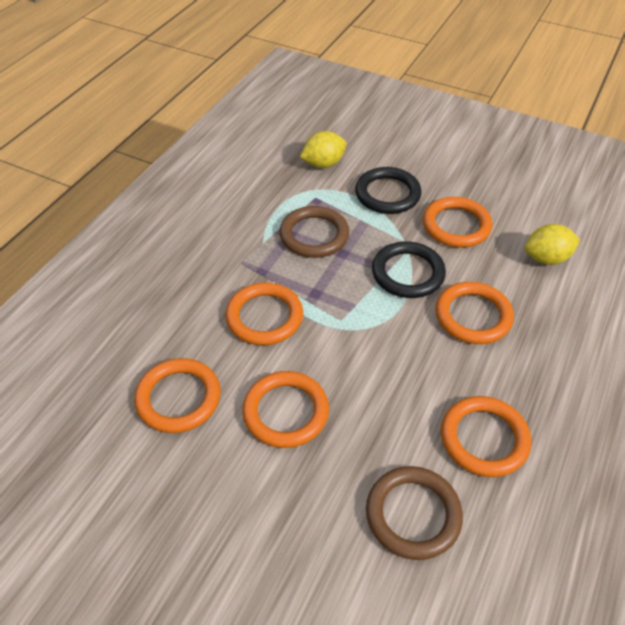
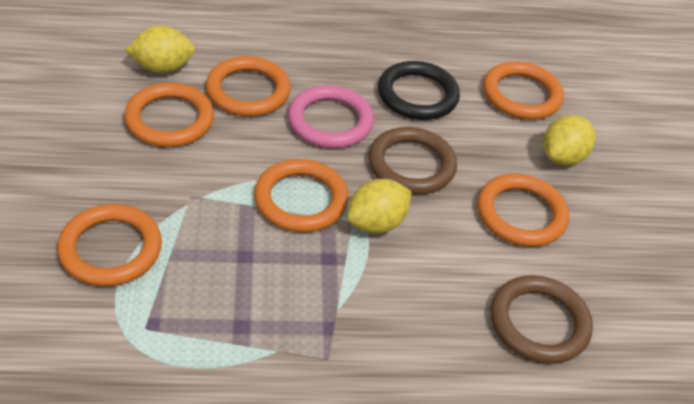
black ring: 2 -> 1
pink ring: 0 -> 1
yellow lemon: 2 -> 3

